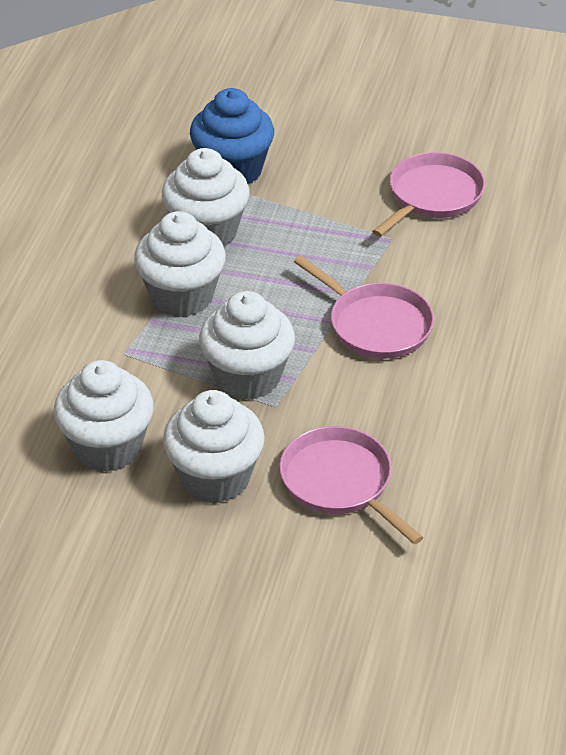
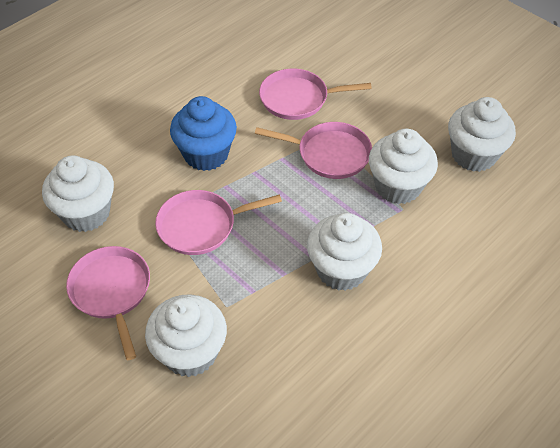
pink pan: 3 -> 4

